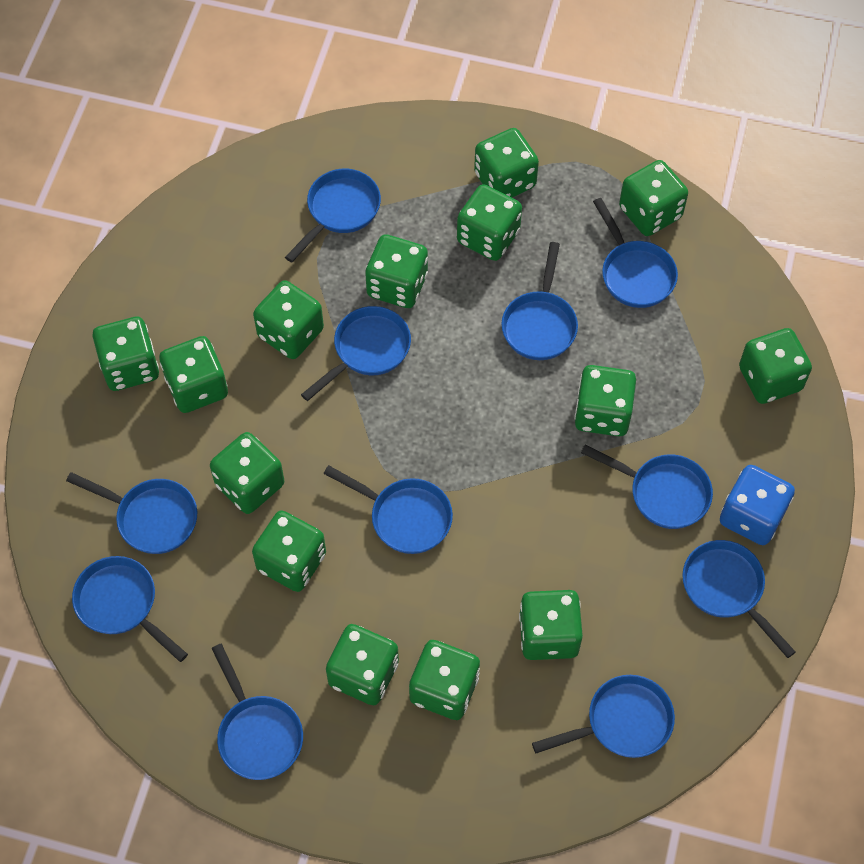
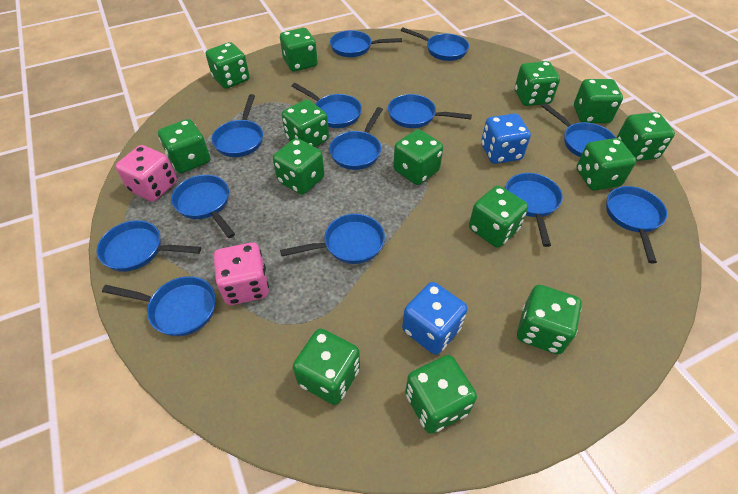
blue dice: 1 -> 2
blue pan: 11 -> 13
pink dice: 0 -> 2

